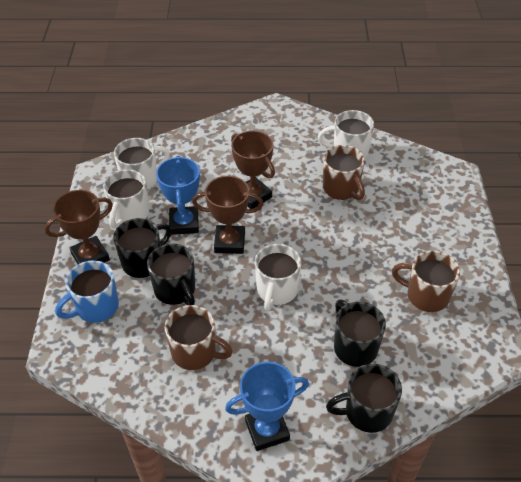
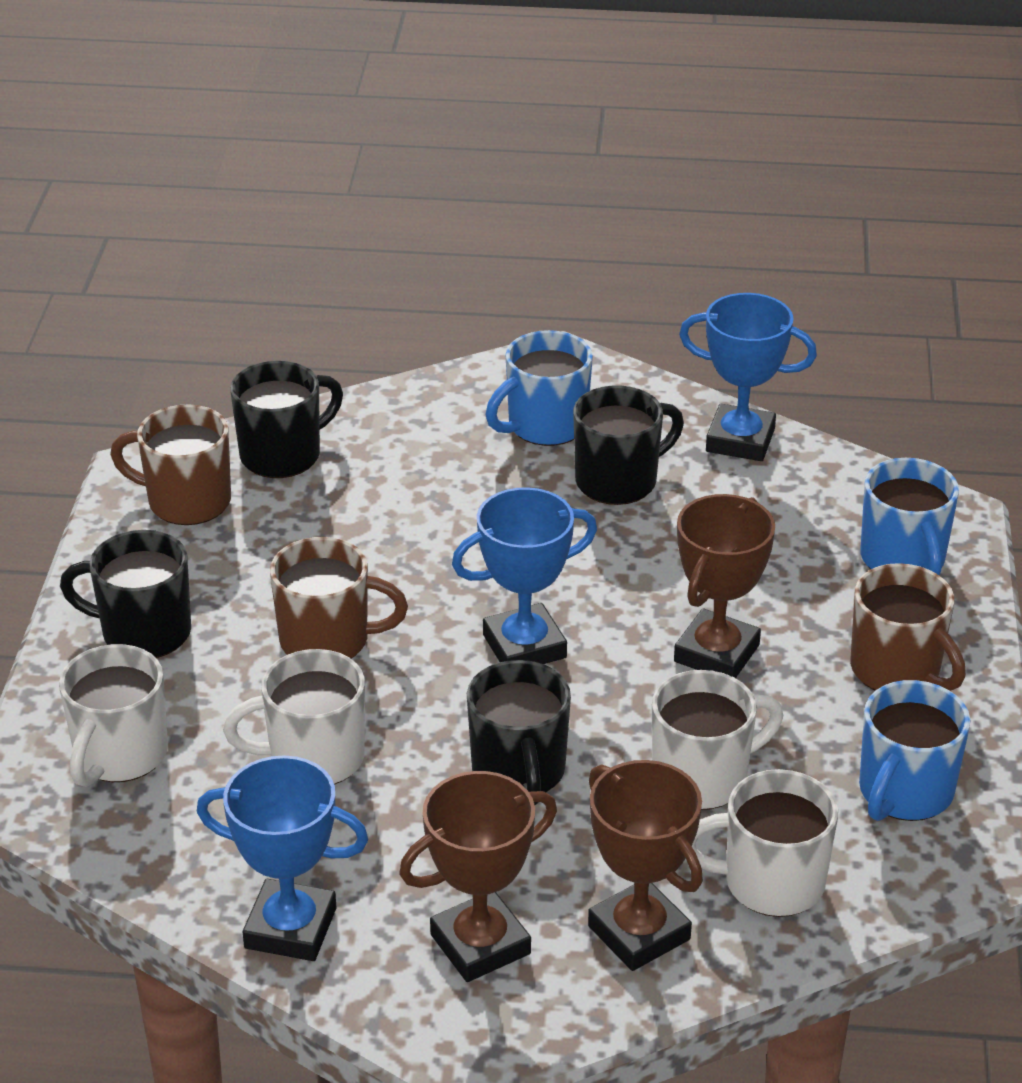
blue mug: 1 -> 3
blue trophy: 2 -> 3

